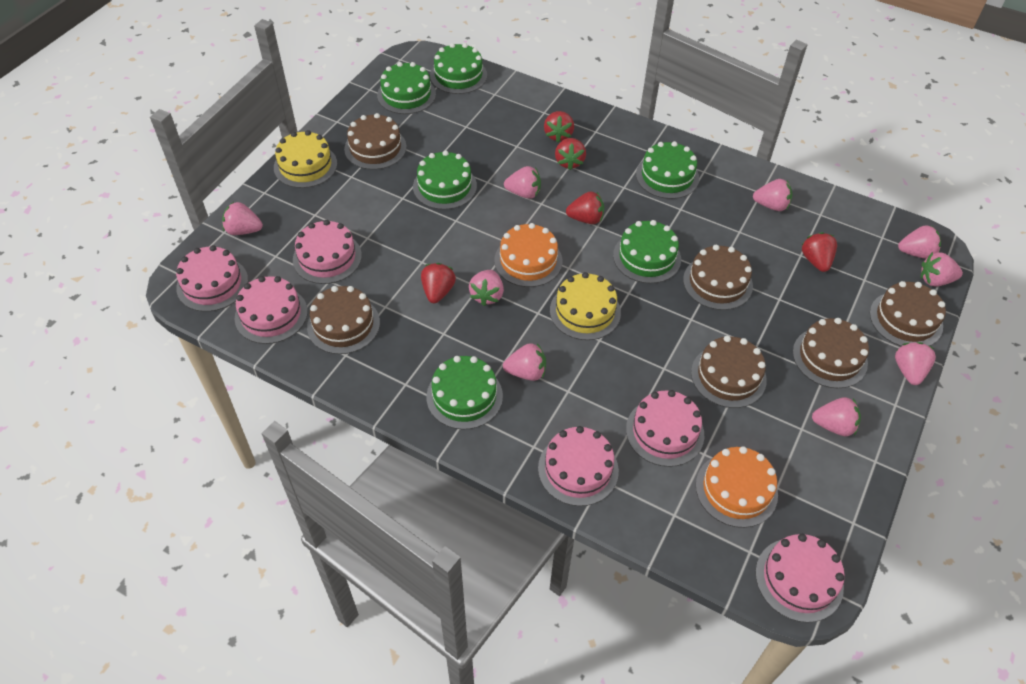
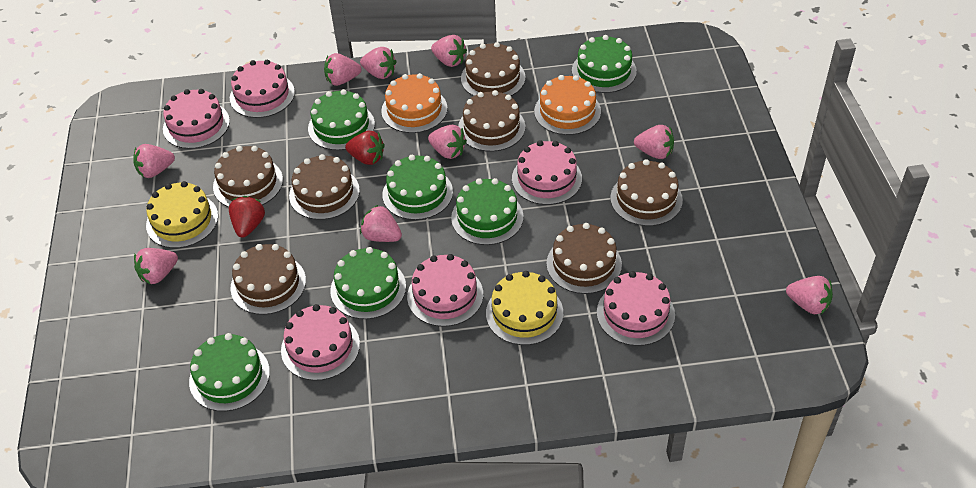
brown cake: 6 -> 7
red strawberry: 5 -> 2

